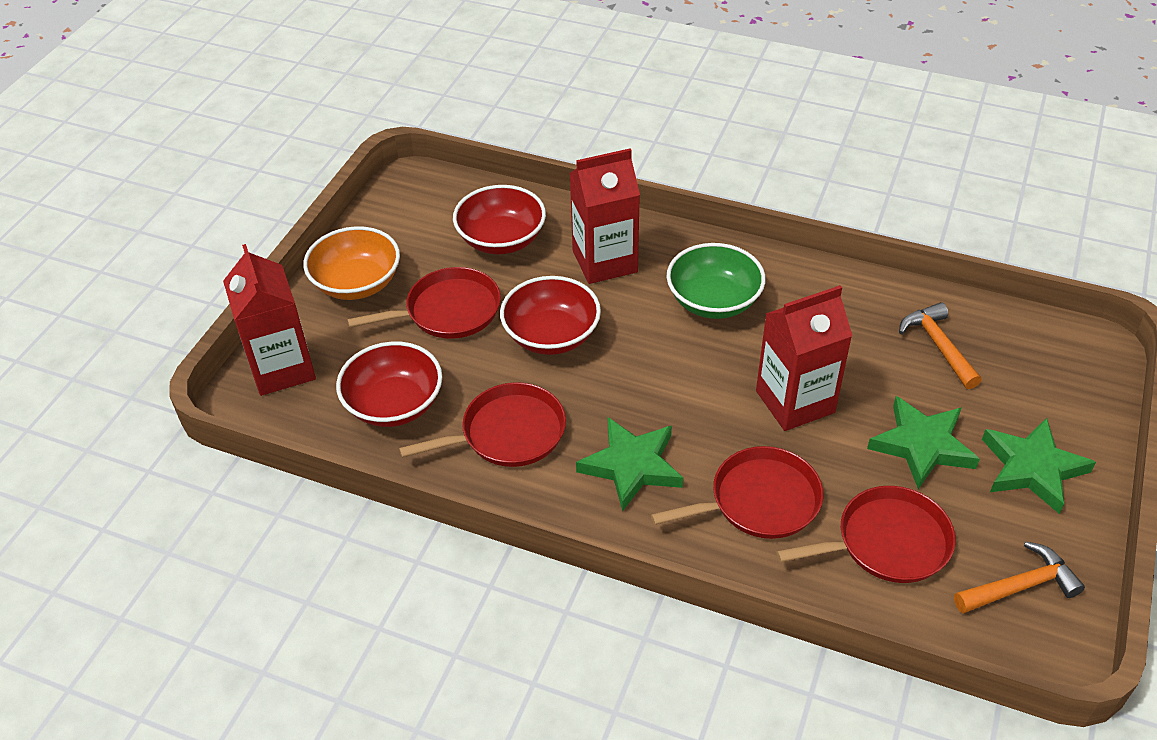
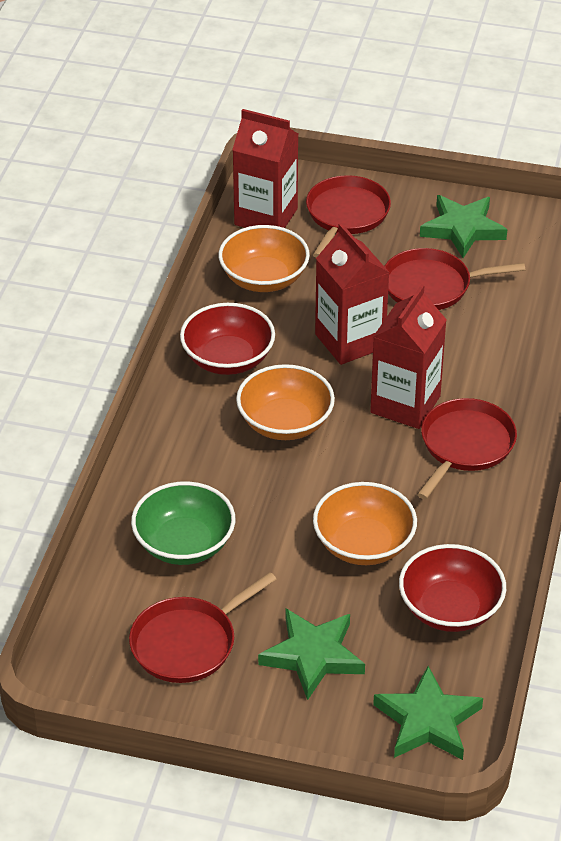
orange bowl: 1 -> 3
orange hammer: 2 -> 0
red bowl: 3 -> 2

